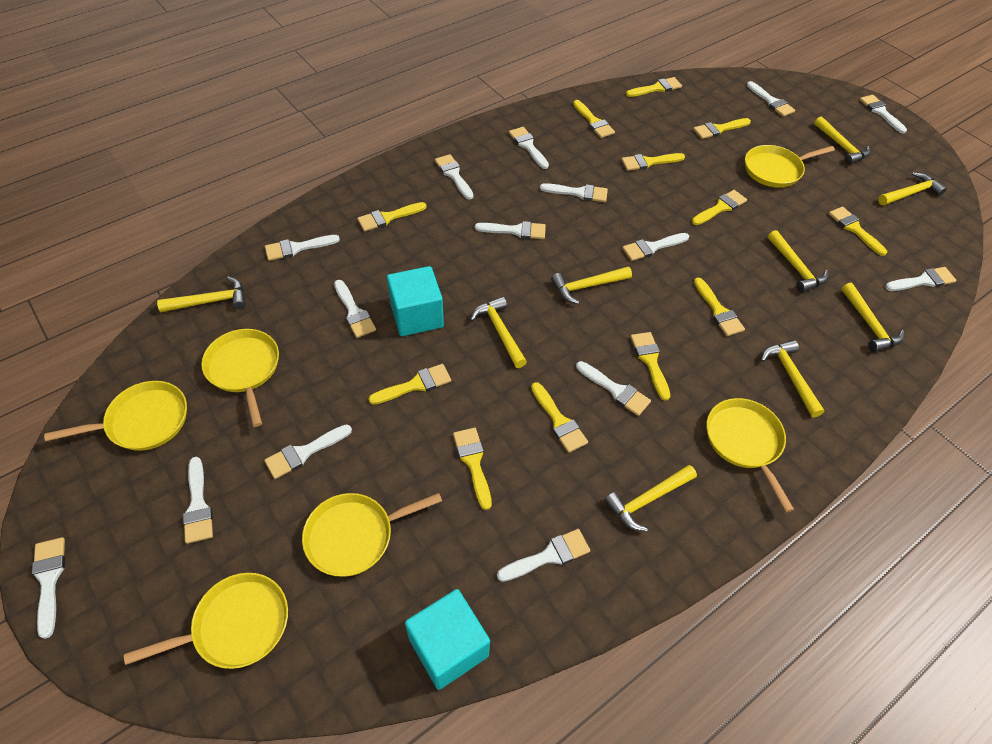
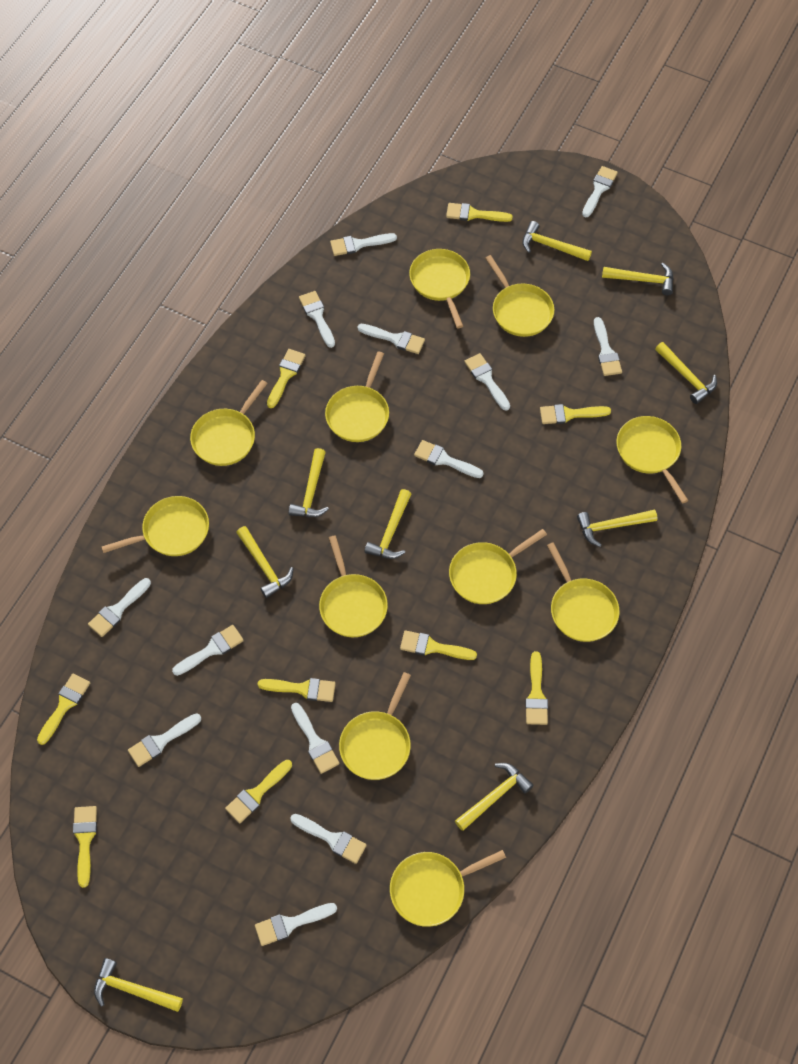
turquoise cube: 2 -> 0
white brush: 15 -> 13
yellow brush: 12 -> 9
yellow pan: 6 -> 11

